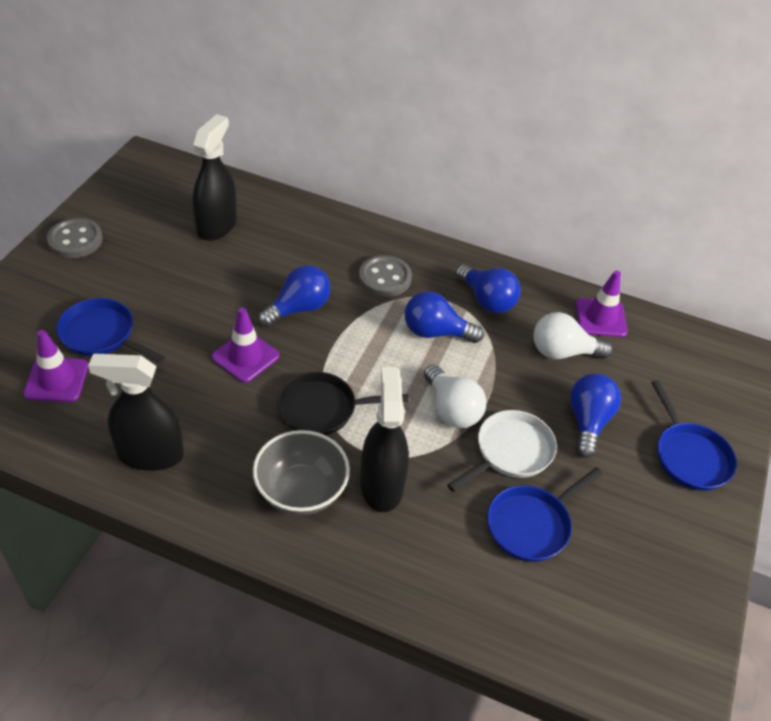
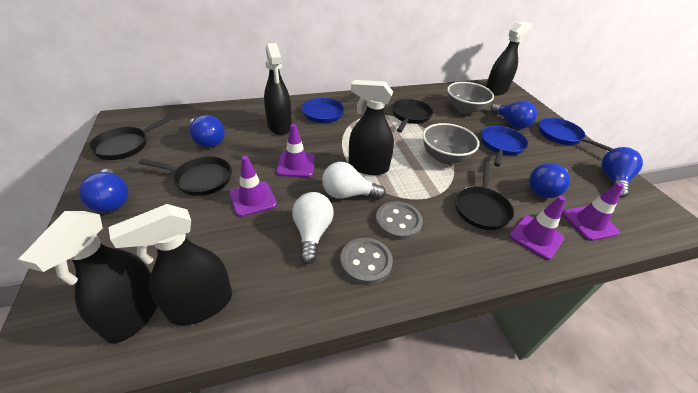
black pan: 1 -> 4
black spray bottle: 3 -> 5
blue light bulb: 4 -> 5
grey bowl: 1 -> 2
purple traffic cone: 3 -> 4
white pan: 1 -> 0

